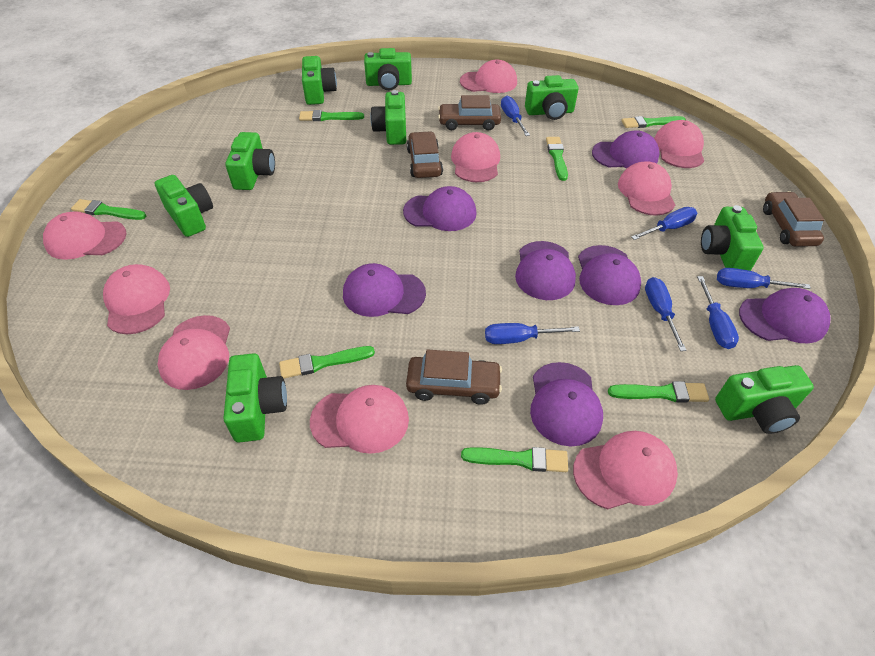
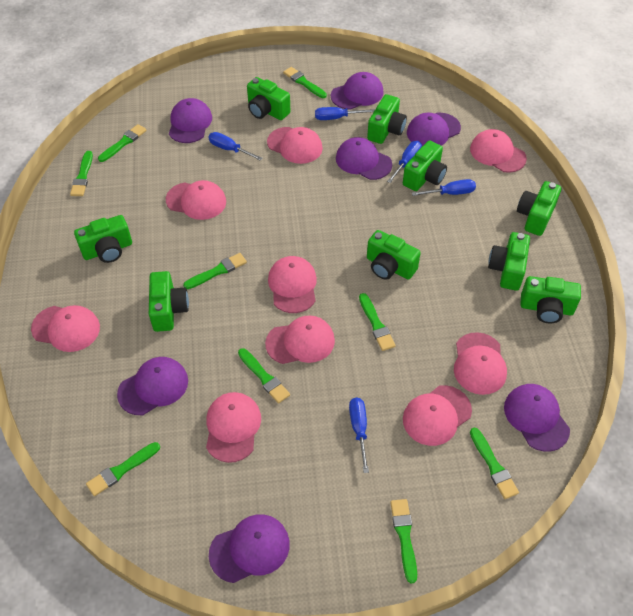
blue screwdriver: 6 -> 5
brown car: 4 -> 0
green brush: 7 -> 9

